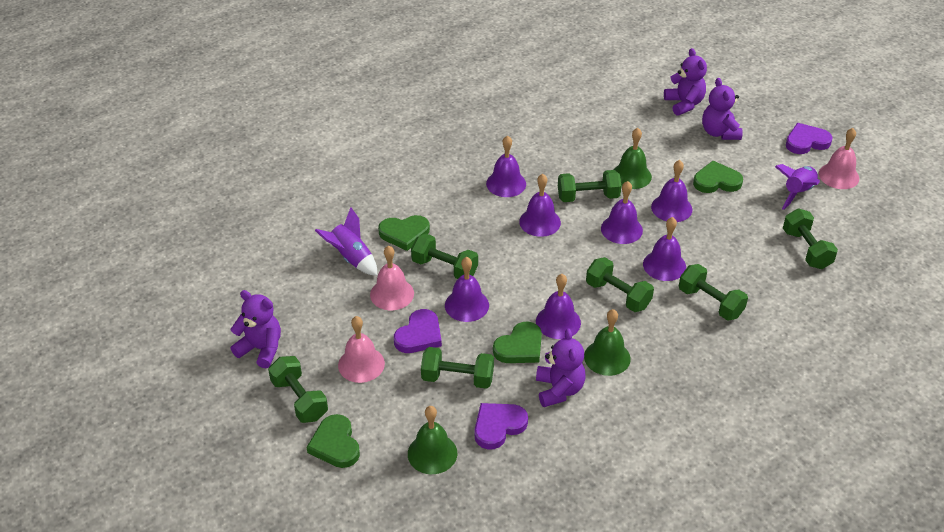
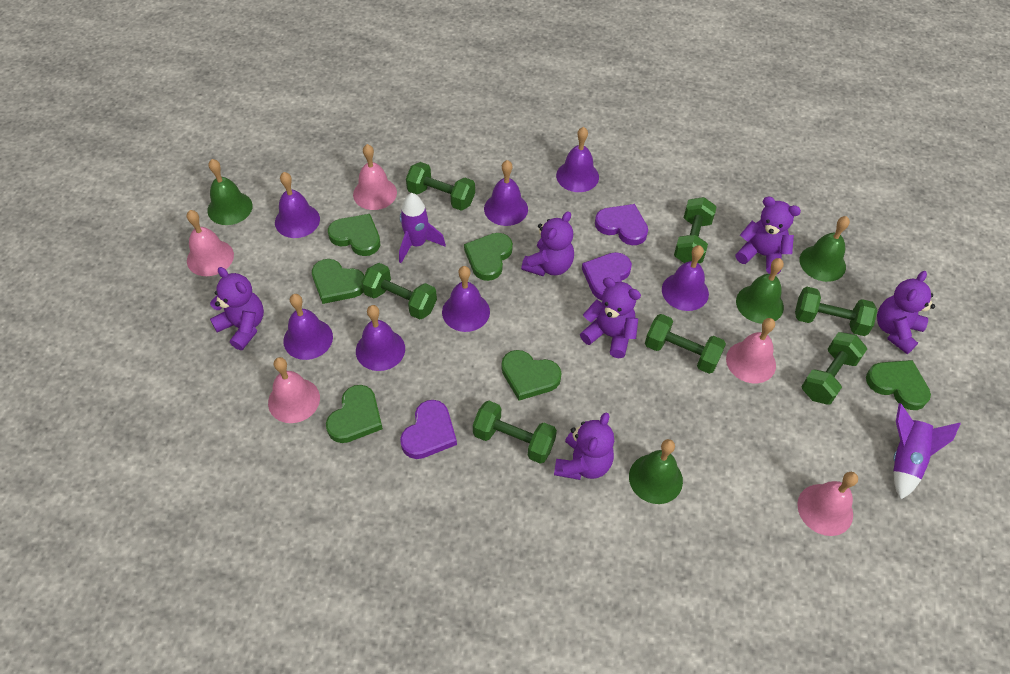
green bell: 3 -> 4
green heart: 4 -> 6
pink bell: 3 -> 5
purple teddy bear: 4 -> 6

